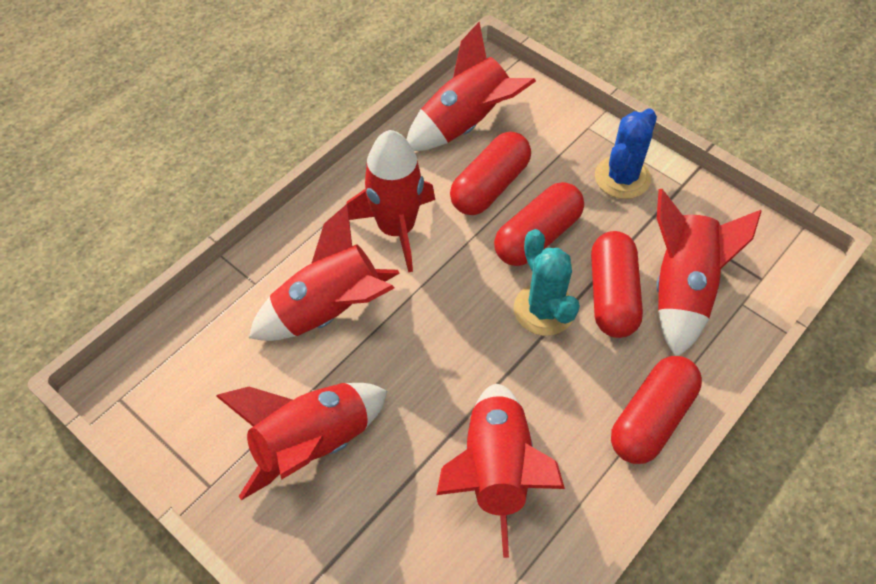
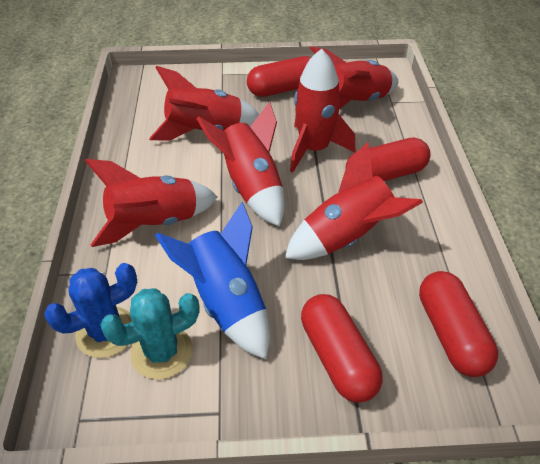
blue rocket: 0 -> 1

